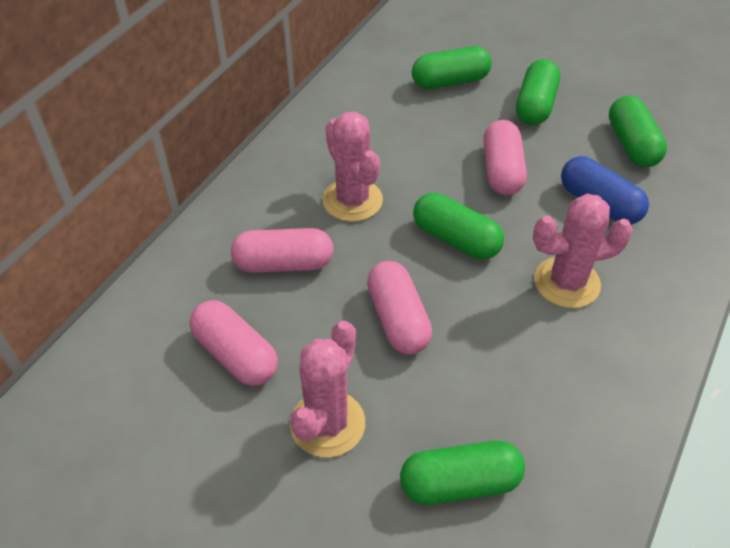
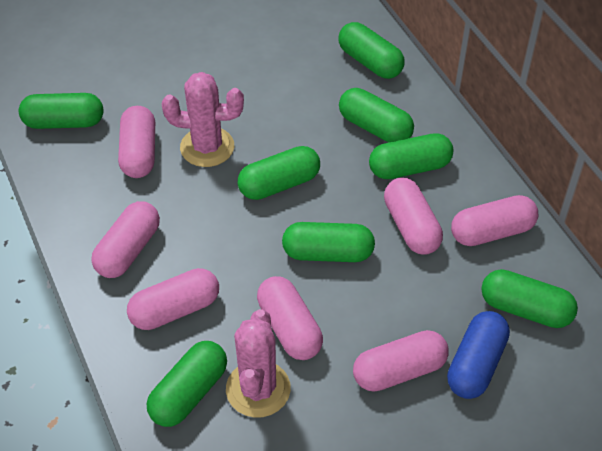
green capsule: 5 -> 8
pink cactus: 3 -> 2
pink capsule: 4 -> 7

